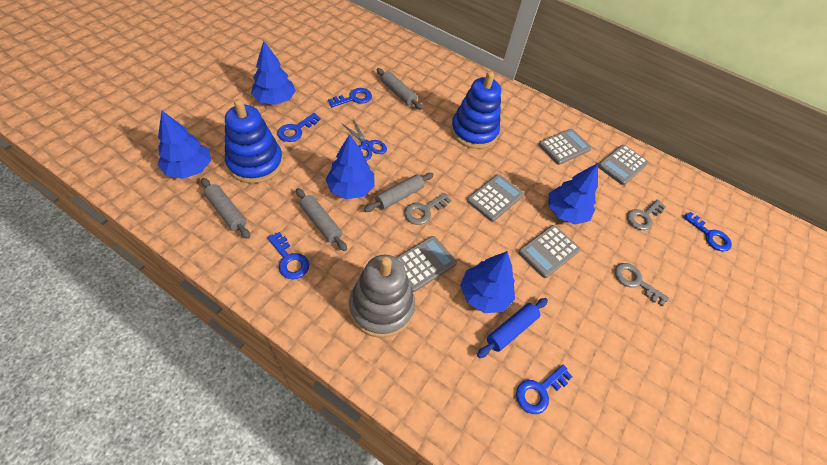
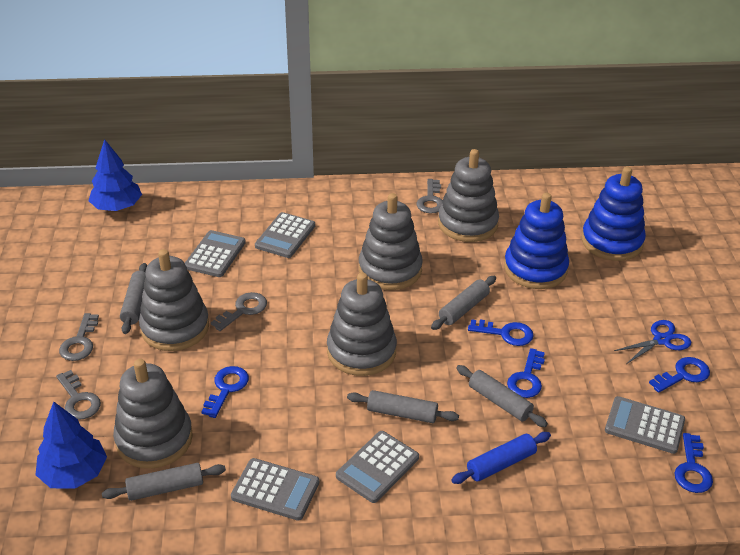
blue tree: 5 -> 2
grey key: 3 -> 4
grey rolling pin: 4 -> 5
grey stacking toy: 1 -> 5

